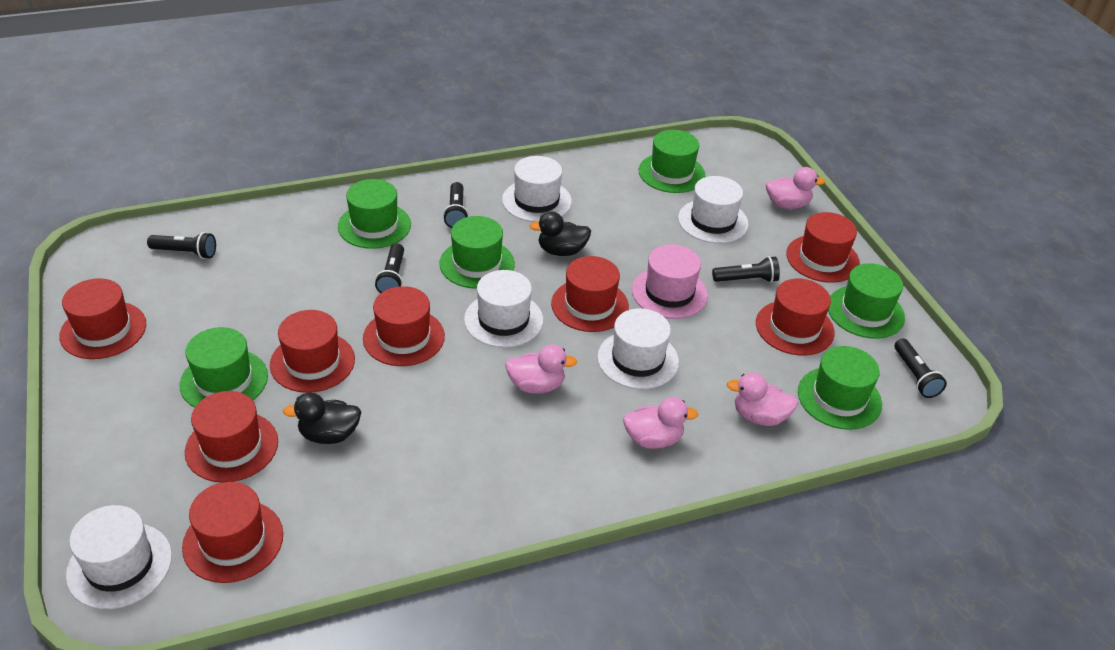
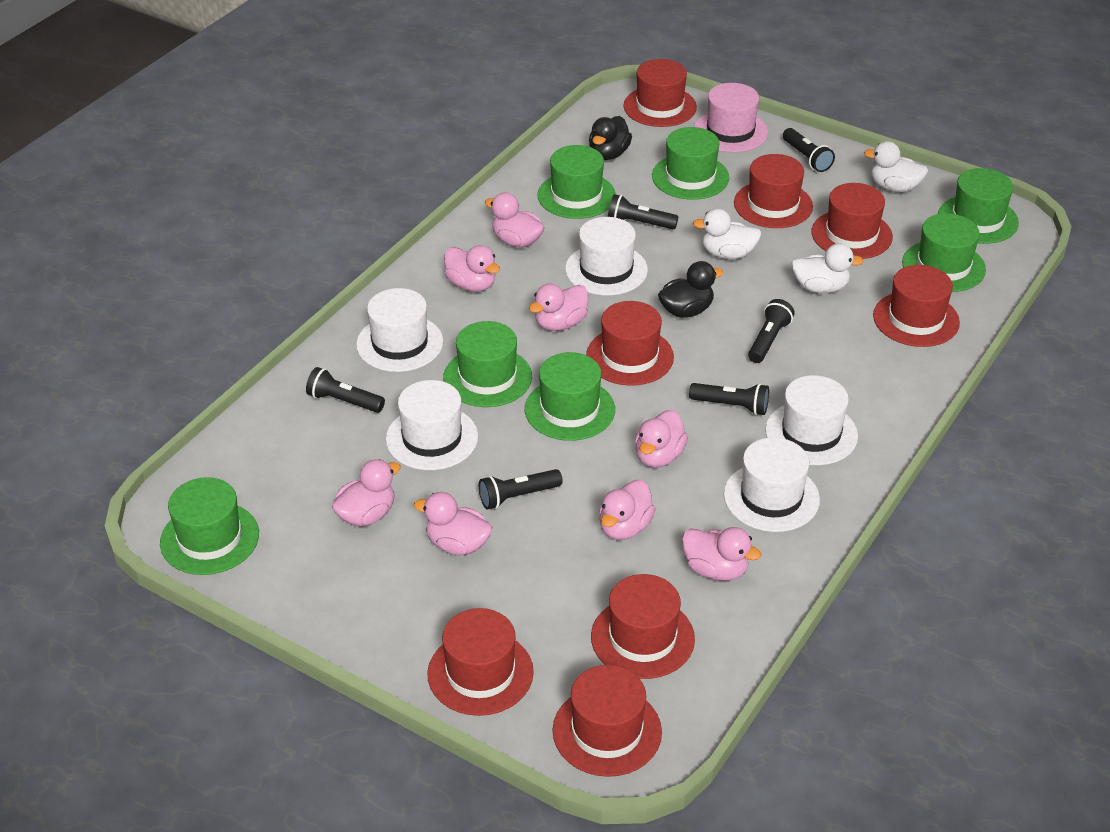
black flashlight: 5 -> 6
green hat: 6 -> 7
pink duck: 4 -> 8
white duck: 0 -> 3

